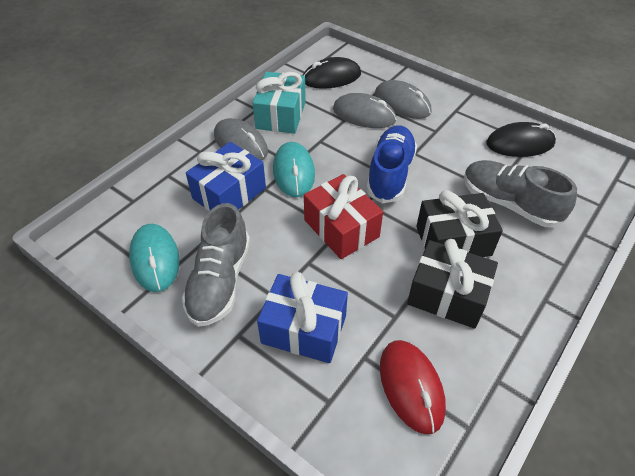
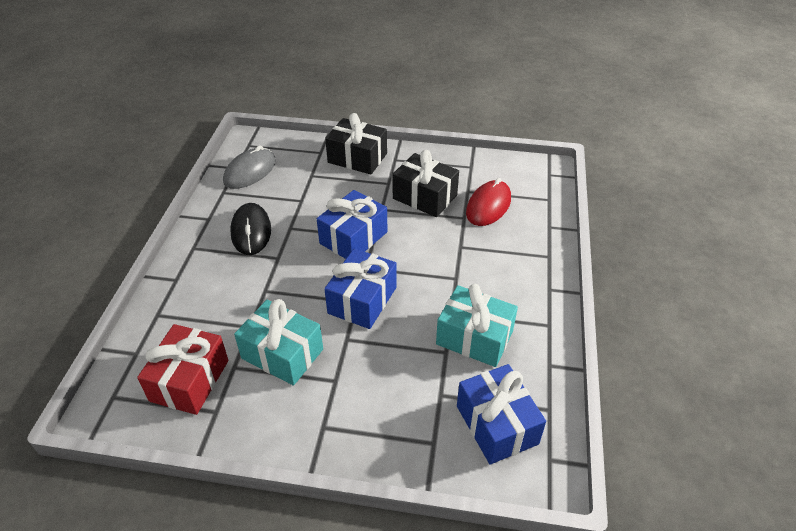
black mouse: 2 -> 1
blue gift: 2 -> 3
blue shoe: 1 -> 0
grey mouse: 3 -> 1
grey shoe: 2 -> 0
turquoise gift: 1 -> 2
turquoise mouse: 2 -> 0

